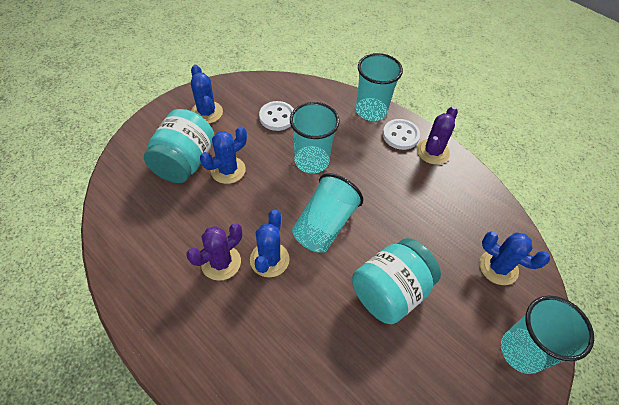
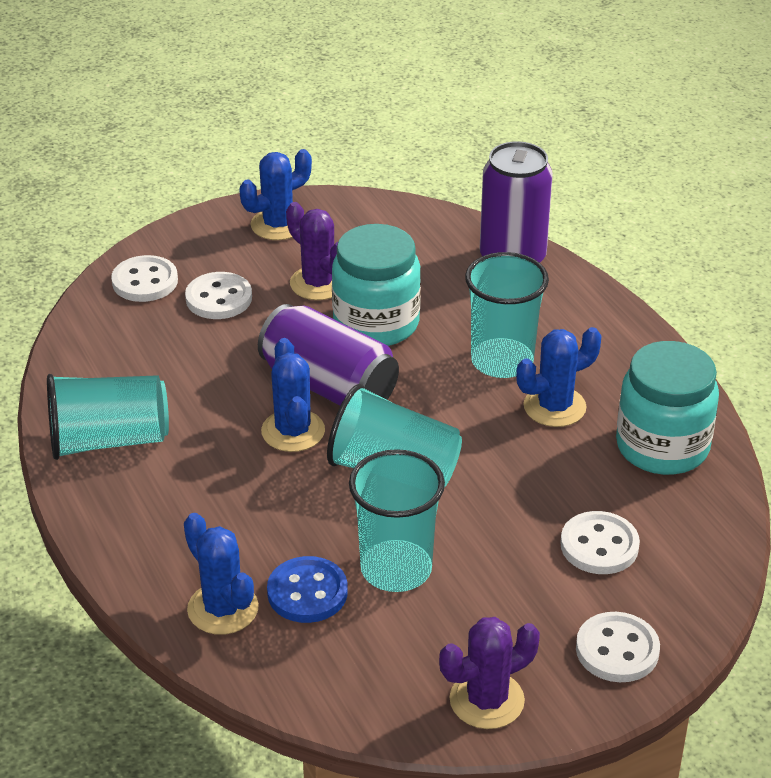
blue button: 0 -> 1
purple can: 0 -> 2
white button: 2 -> 4

